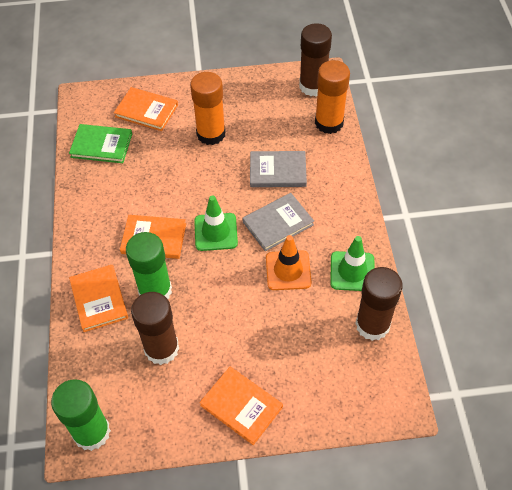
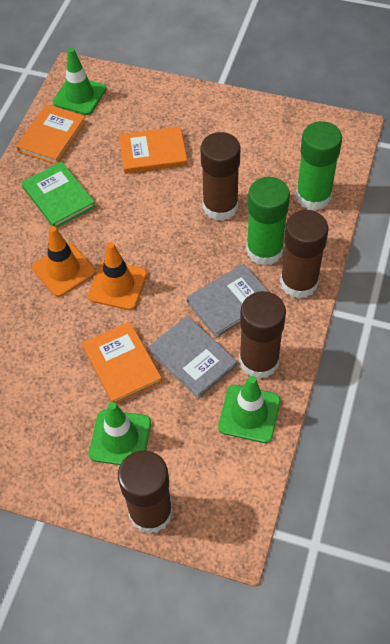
brown glue stick: 3 -> 4
green traffic cone: 2 -> 3
orange book: 4 -> 3
orange glue stick: 2 -> 0
orange traffic cone: 1 -> 2

